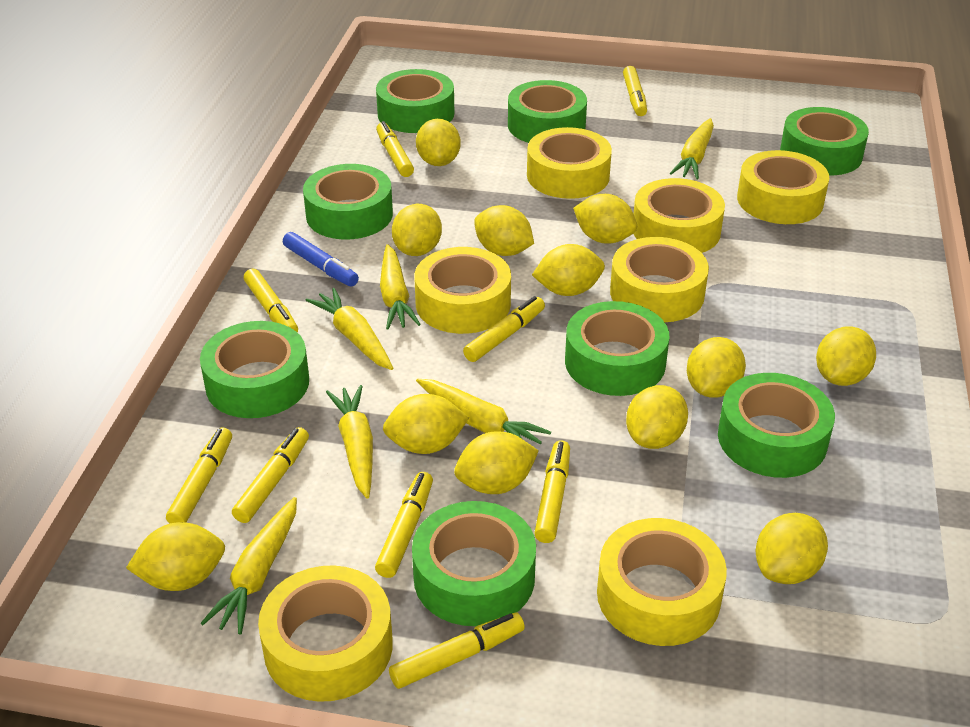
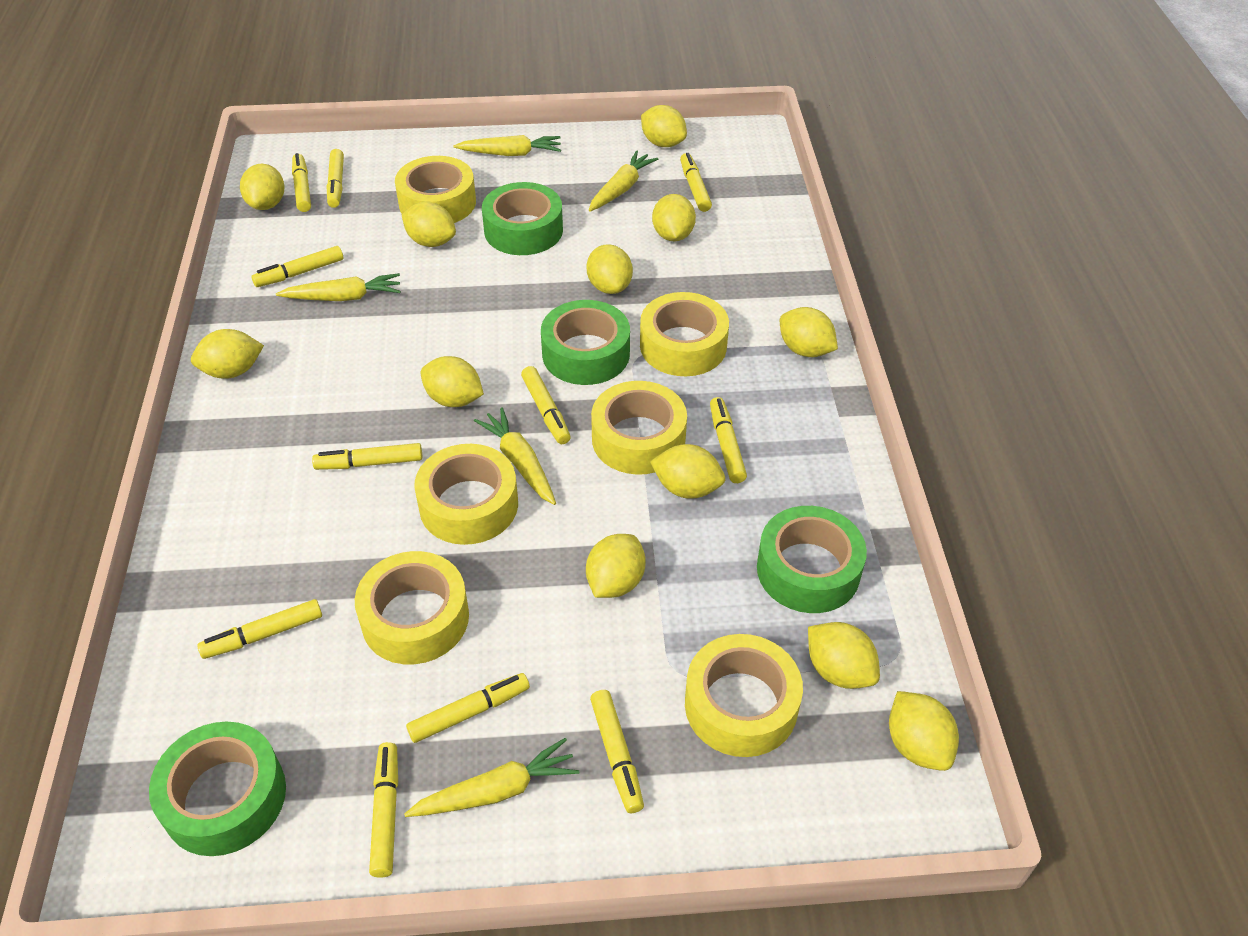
blue marker: 1 -> 0
green tape: 8 -> 4
yellow carrot: 6 -> 5
yellow marker: 9 -> 11
yellow tape: 7 -> 6

